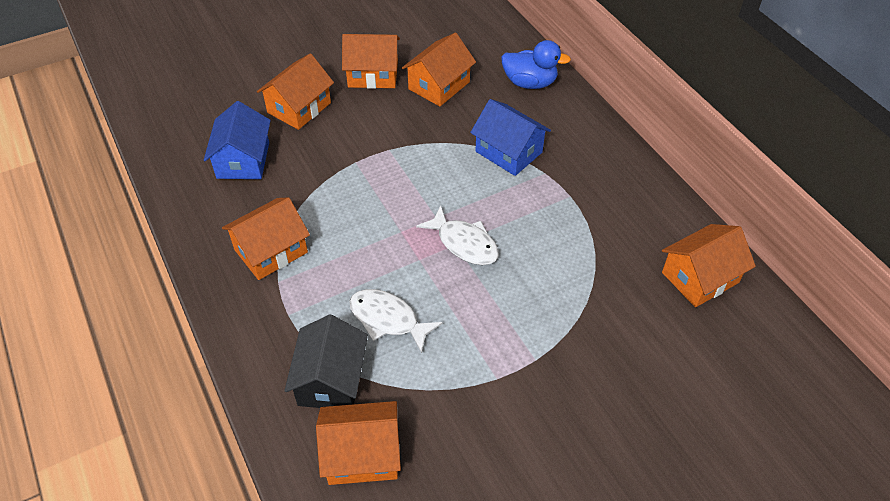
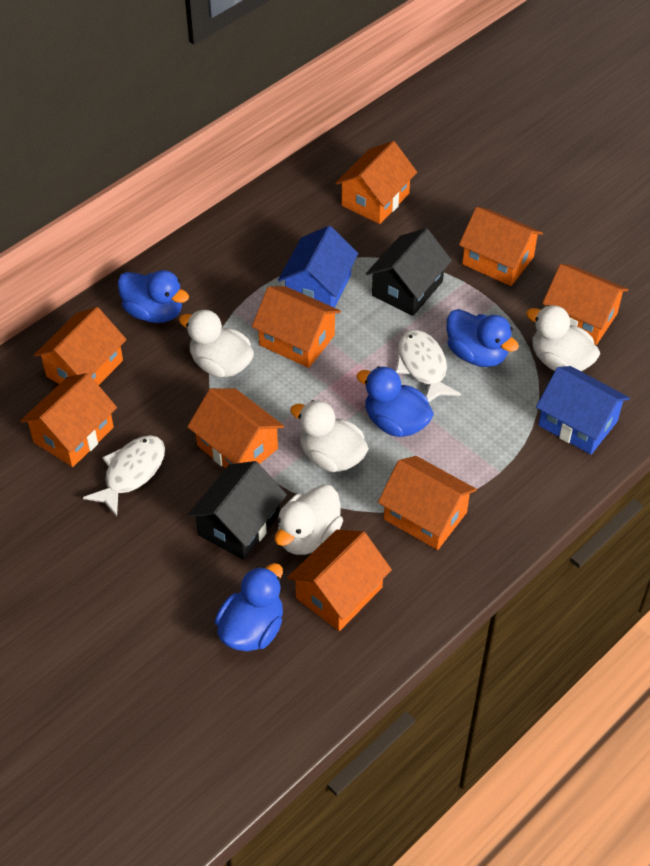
black house: 1 -> 2
blue duck: 1 -> 4
orange house: 6 -> 9
white duck: 0 -> 4

